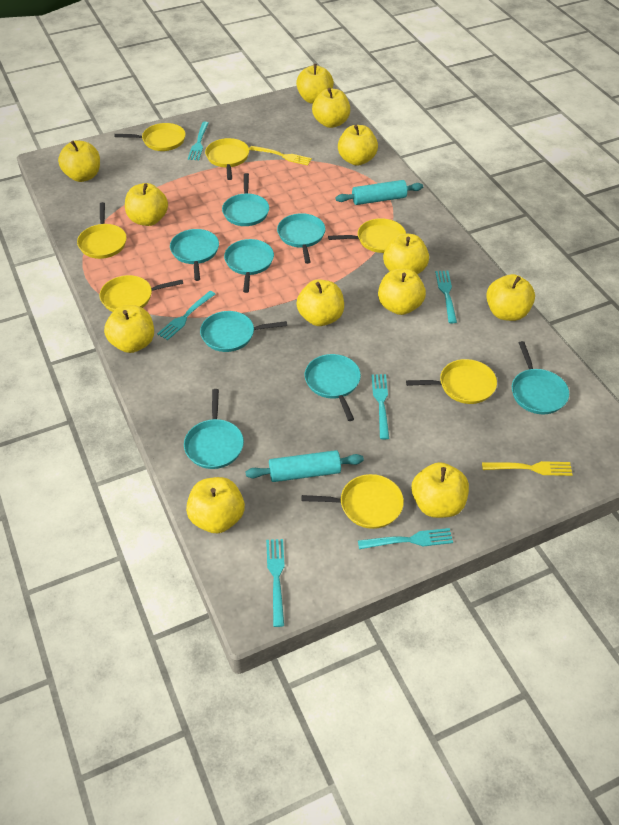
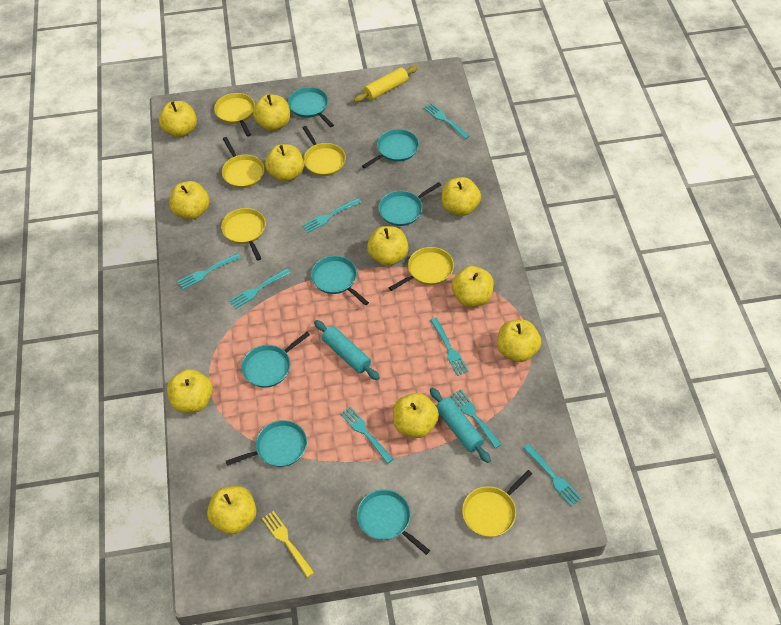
turquoise fork: 6 -> 8
turquoise pan: 8 -> 7
yellow apple: 12 -> 11
yellow fork: 2 -> 1
yellow pan: 7 -> 6
yellow rolling pin: 0 -> 1

